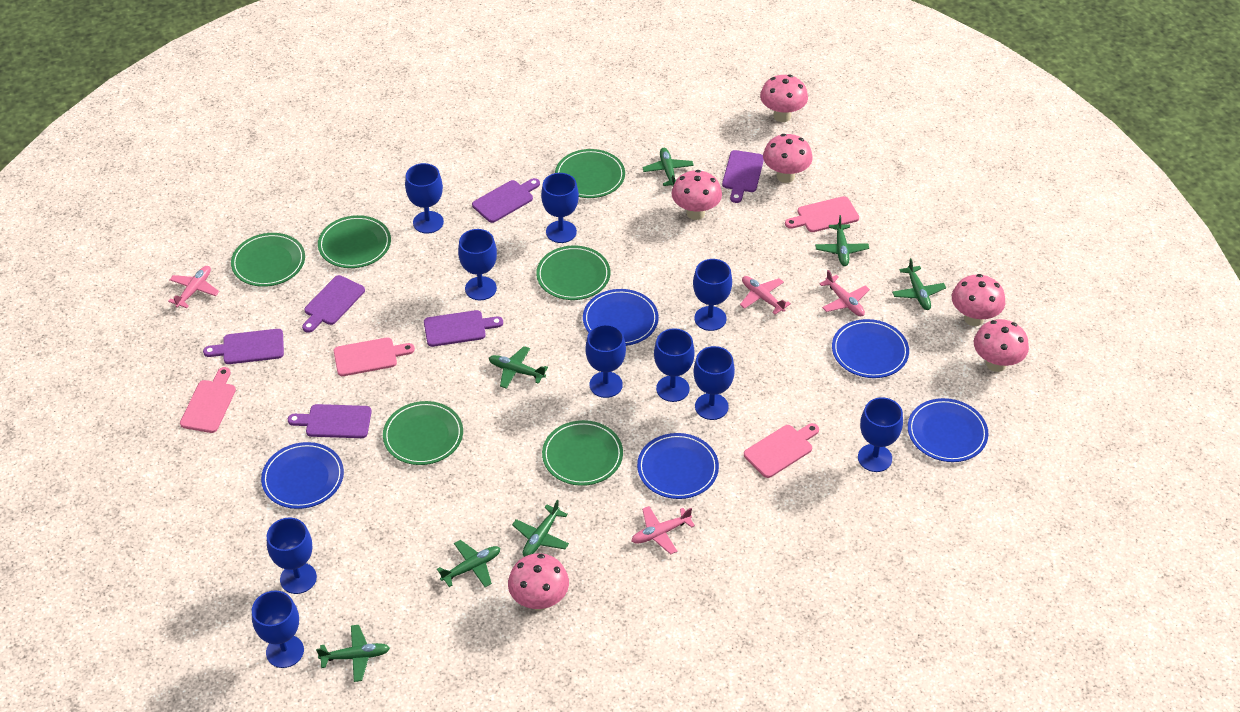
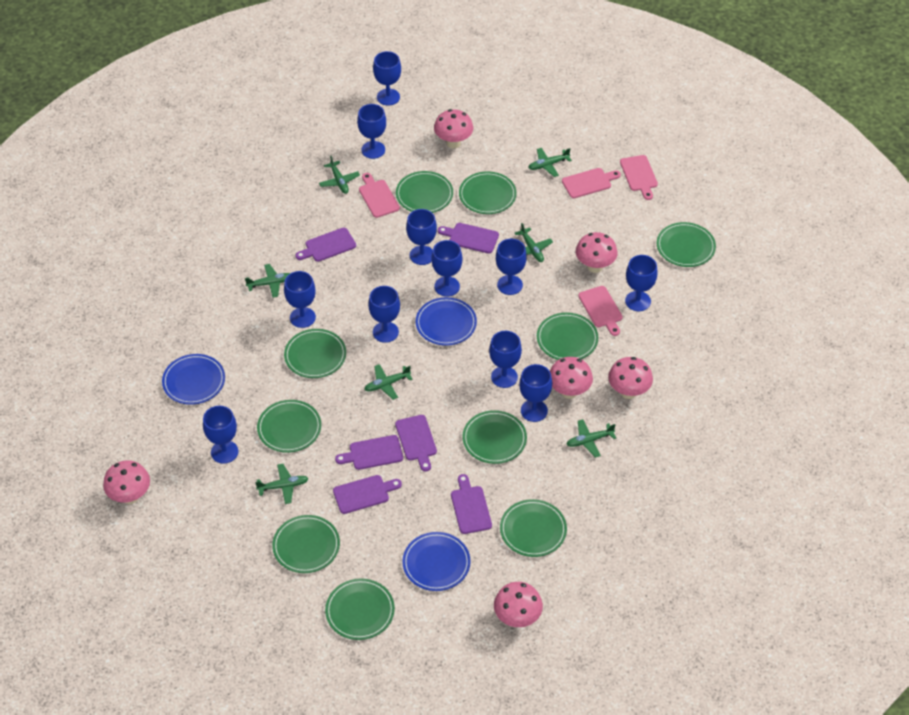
blue goblet: 10 -> 11
blue plate: 5 -> 3
green plate: 6 -> 10
pink plane: 4 -> 0

